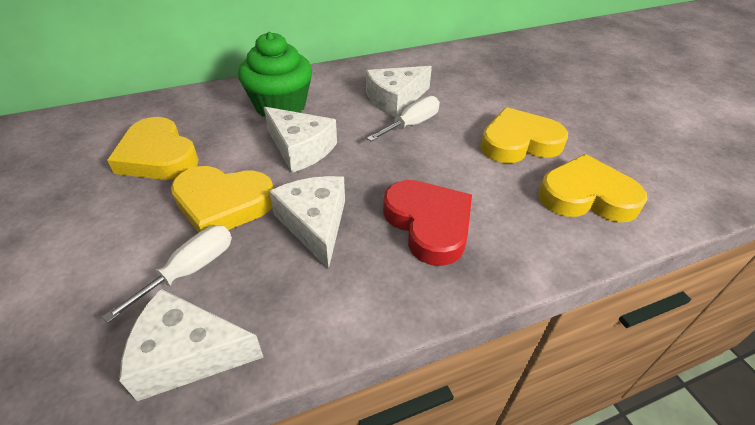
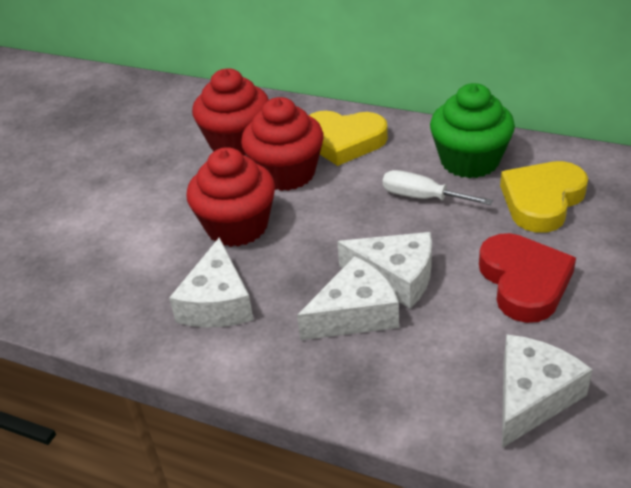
red cupcake: 0 -> 3
white screwdriver: 2 -> 1
yellow heart: 4 -> 2

